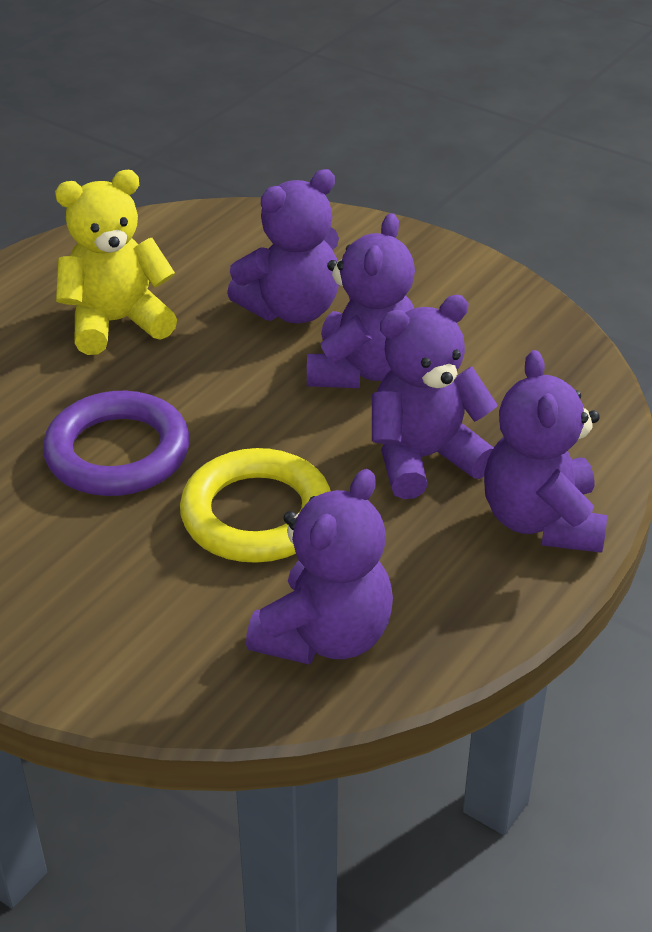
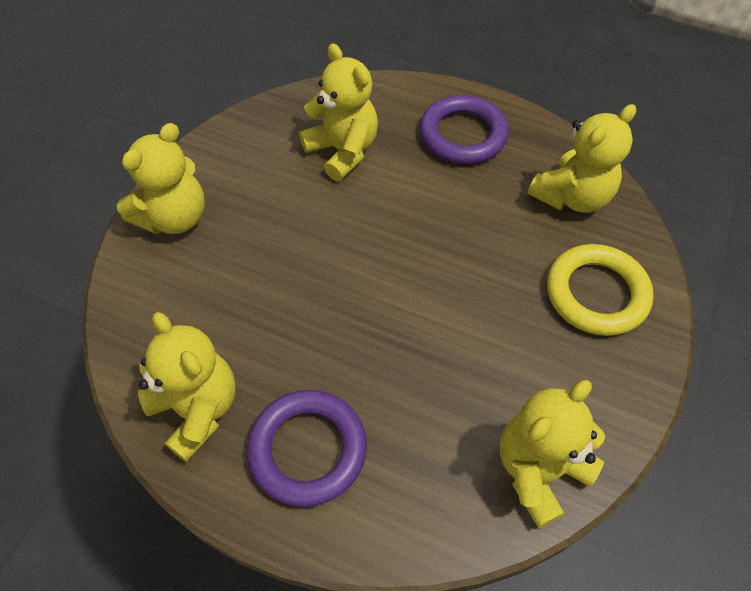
purple ring: 1 -> 2
purple teddy bear: 5 -> 0
yellow teddy bear: 1 -> 5

